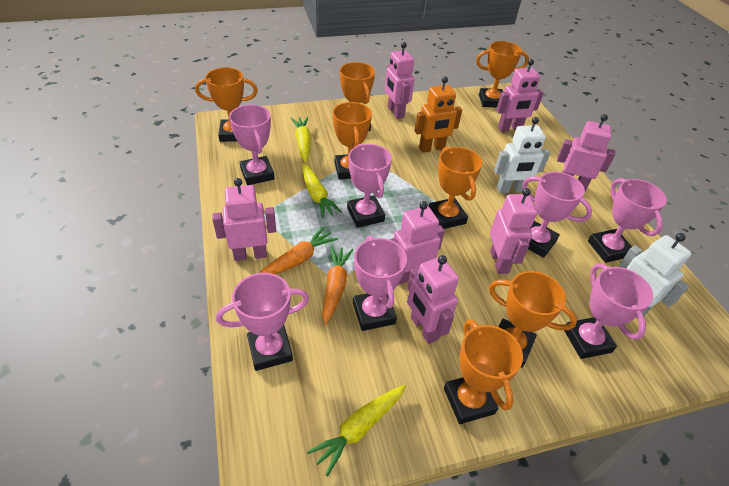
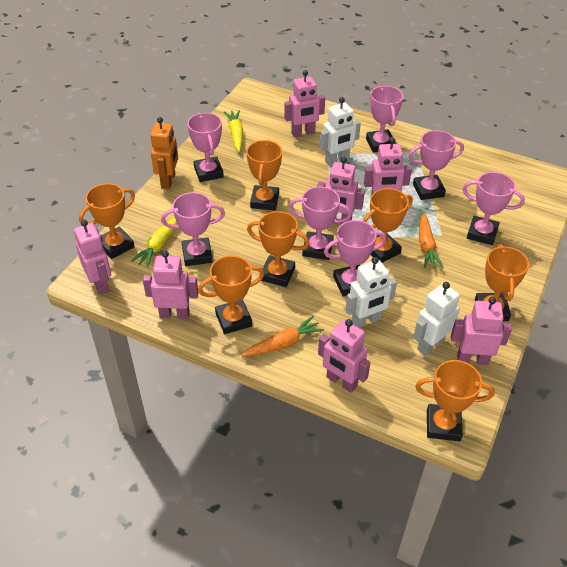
white robot: 2 -> 3
yellow carrot: 3 -> 2

